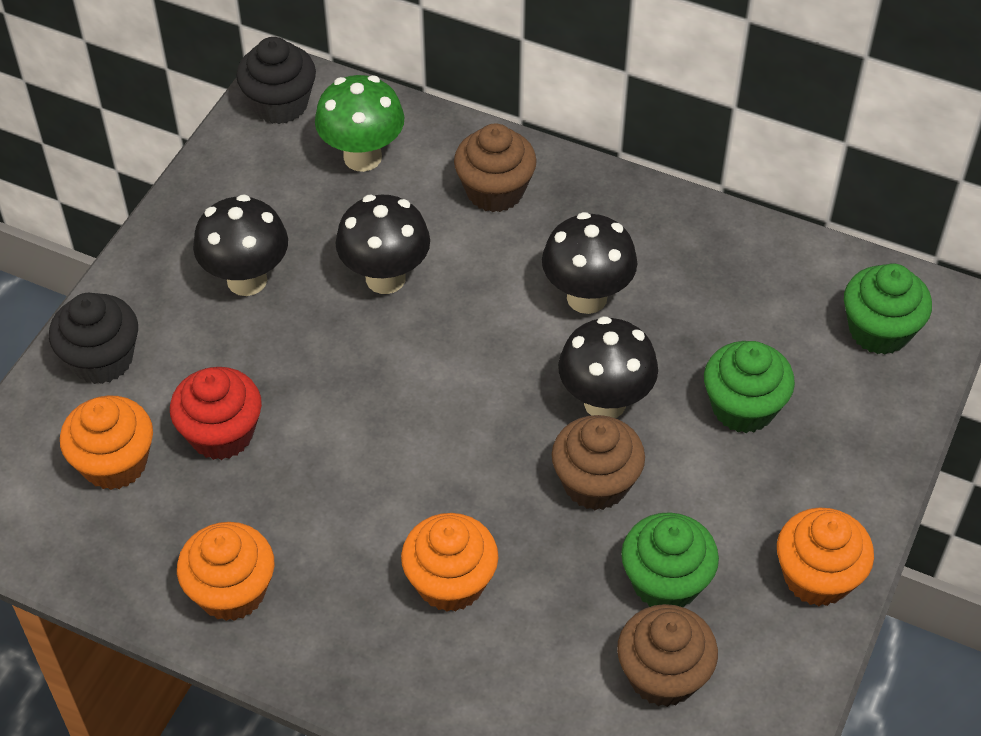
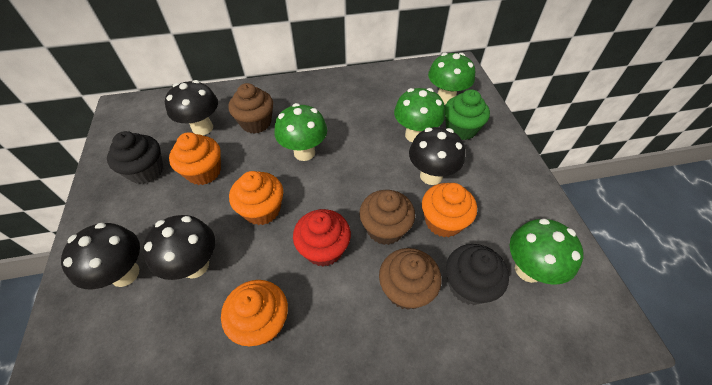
green cupcake: 3 -> 1
green mushroom: 1 -> 4

